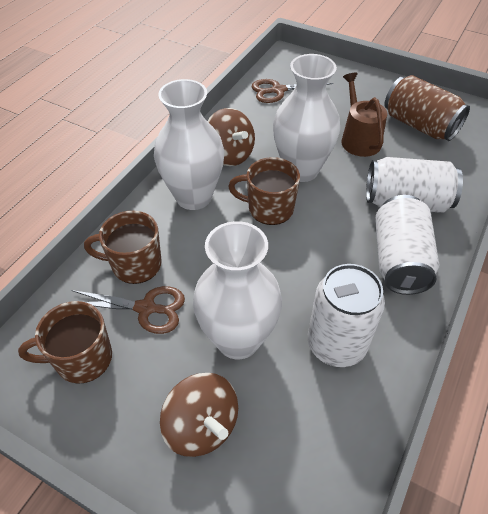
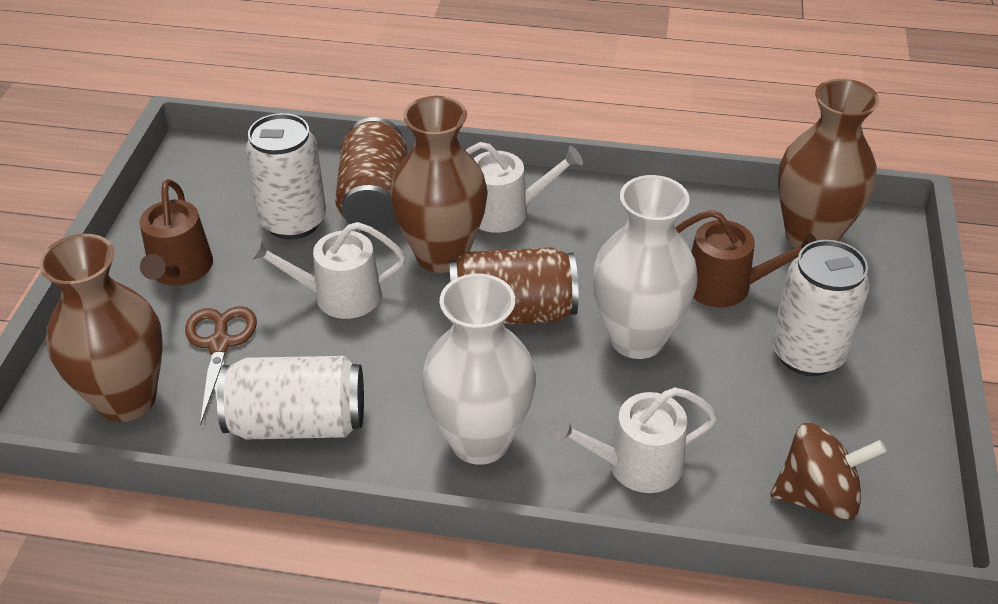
brown can: 1 -> 2
brown mug: 3 -> 0
brown scissors: 2 -> 1
brown spinning top: 2 -> 1
brown vase: 0 -> 3
brown watering can: 1 -> 2
white vase: 3 -> 2
white watering can: 0 -> 3

